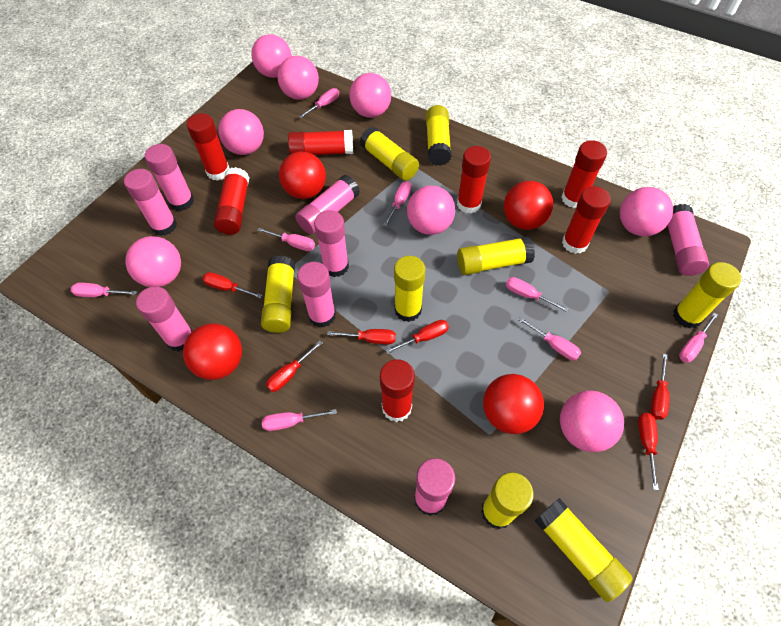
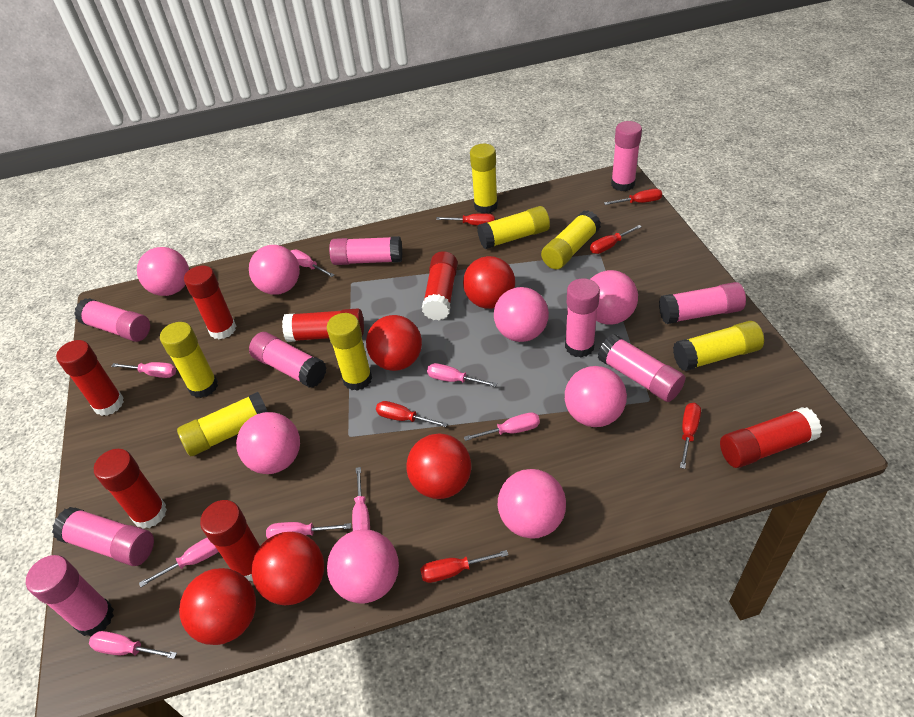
pink glue stick: 8 -> 9
red ball: 4 -> 5
yellow glue stick: 8 -> 7

